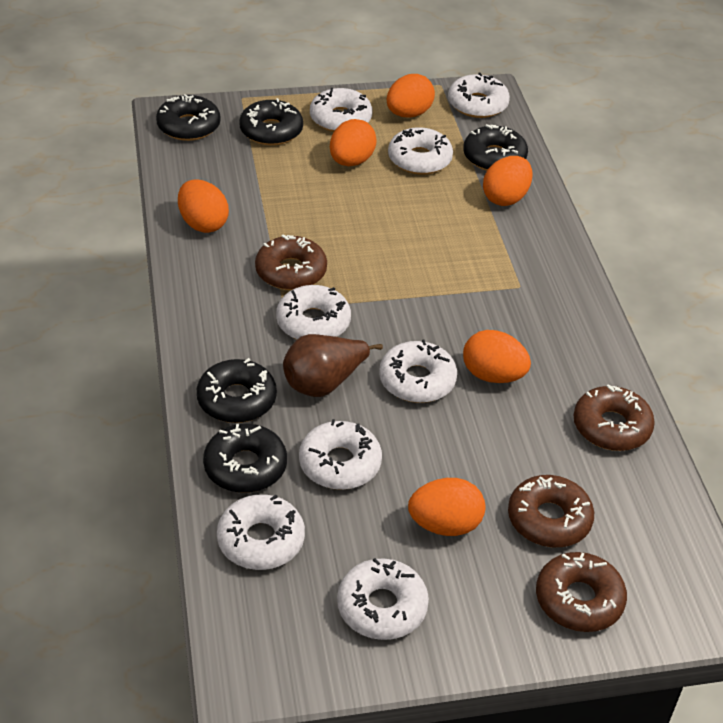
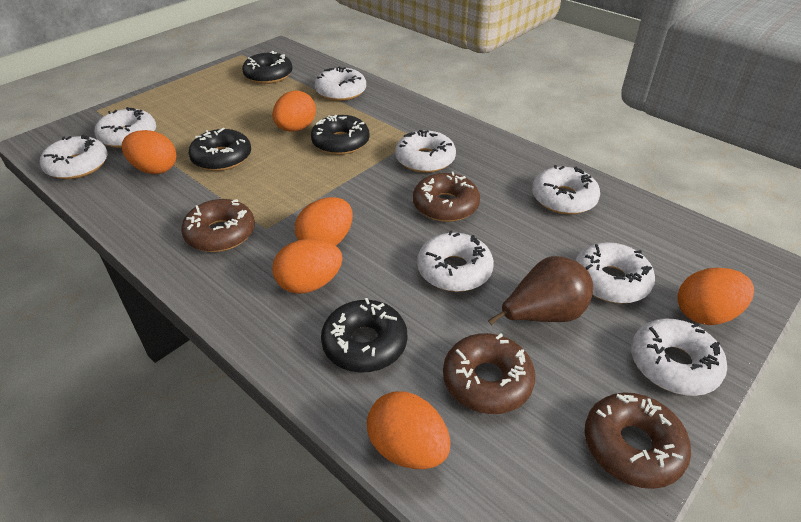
black donut: 5 -> 4

